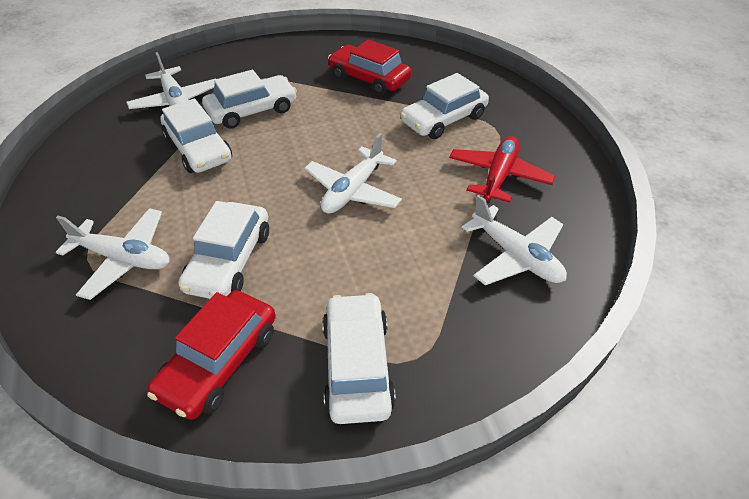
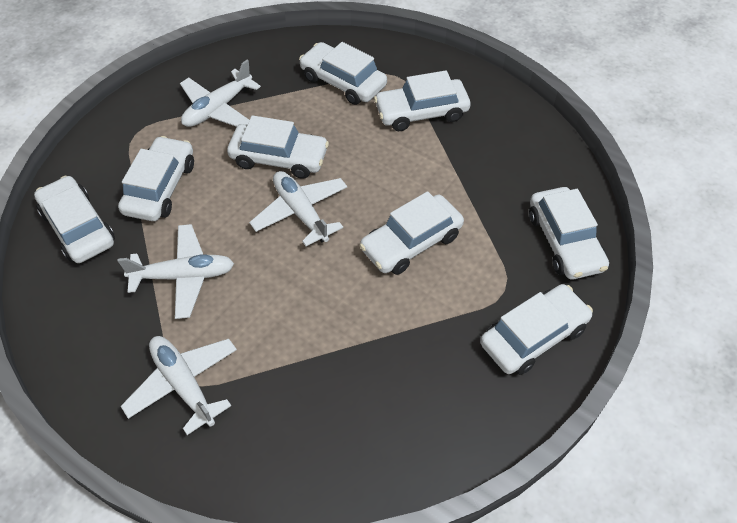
red car: 2 -> 0
red plane: 1 -> 0
white car: 5 -> 8

